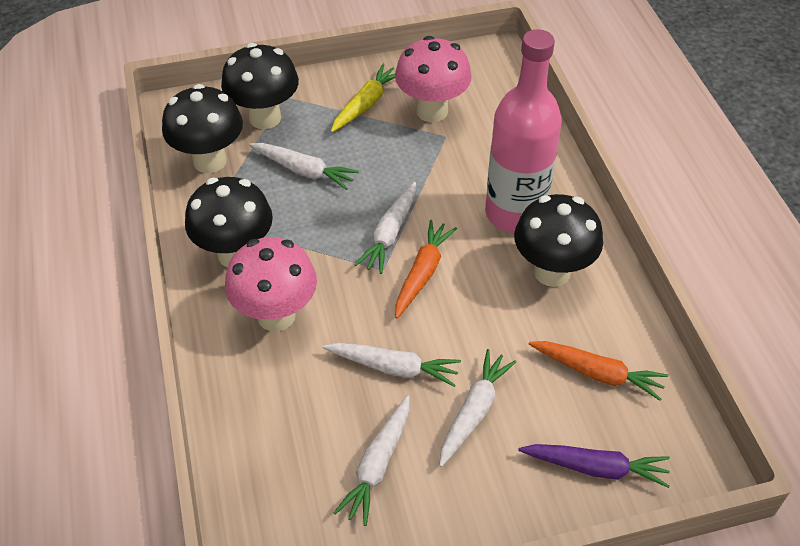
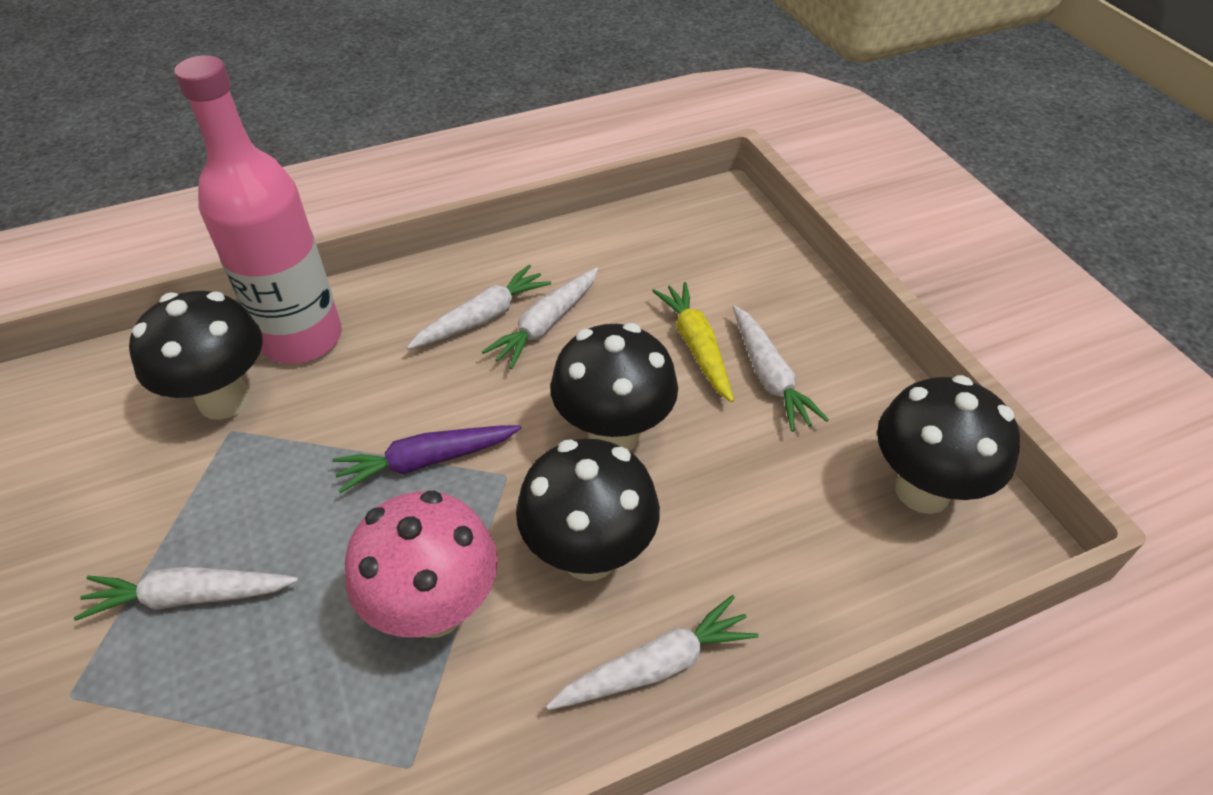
orange carrot: 2 -> 0
pink mushroom: 2 -> 1

